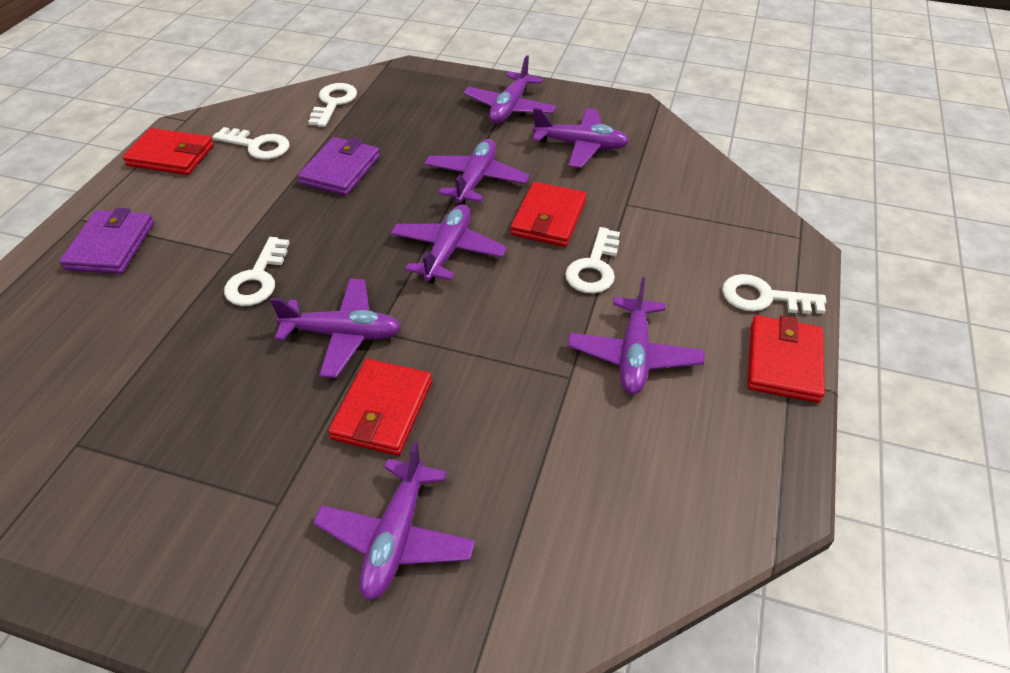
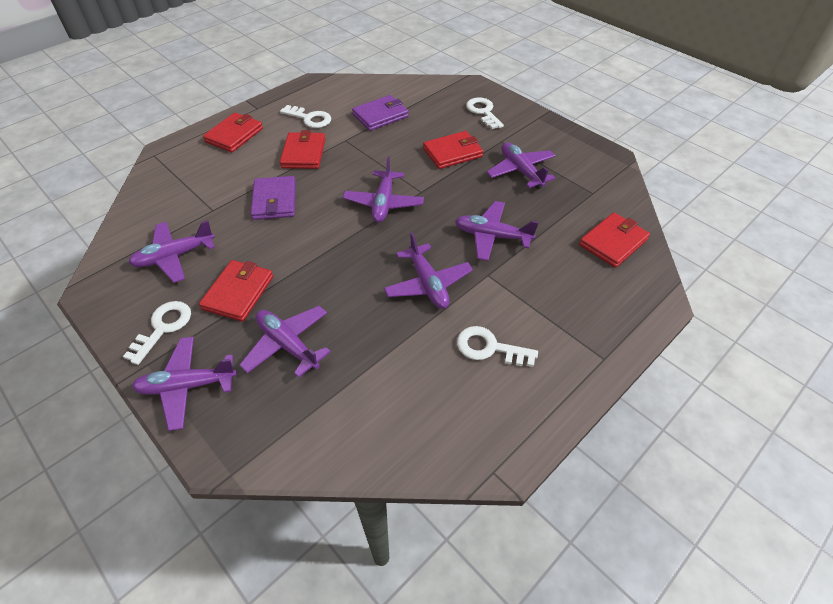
red wallet: 4 -> 5
white key: 5 -> 4

